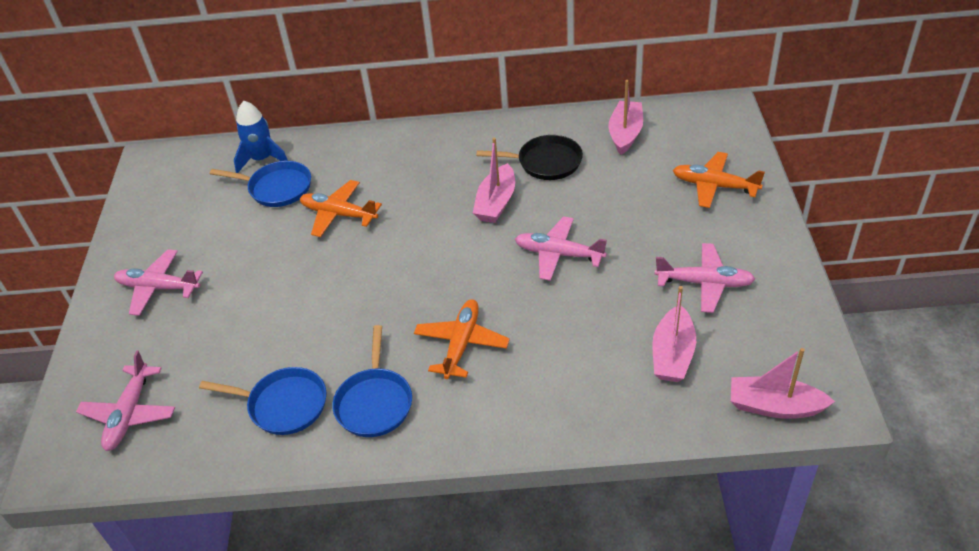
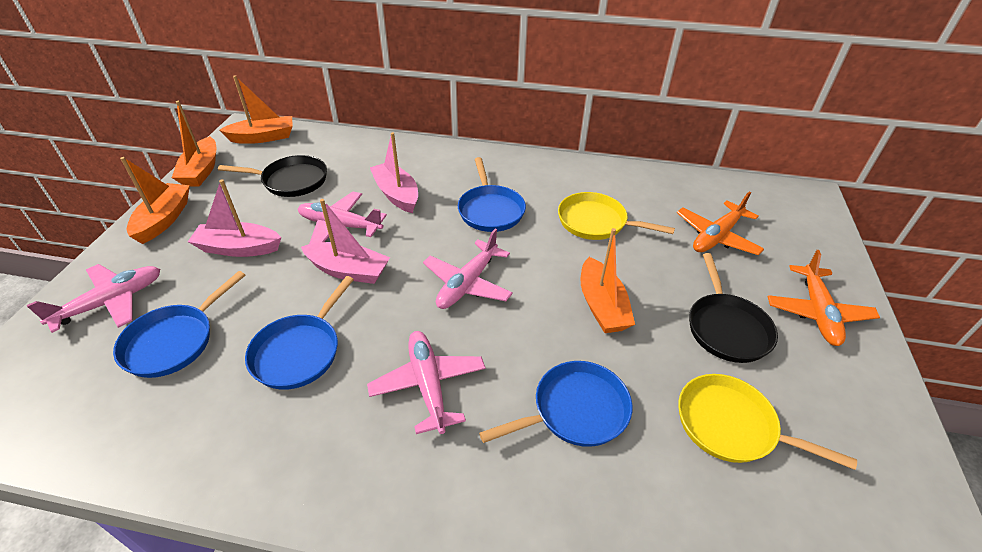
black pan: 1 -> 2
blue pan: 3 -> 4
blue rocket: 1 -> 0
orange boat: 0 -> 4
orange plane: 3 -> 2
pink boat: 4 -> 3
yellow pan: 0 -> 2

